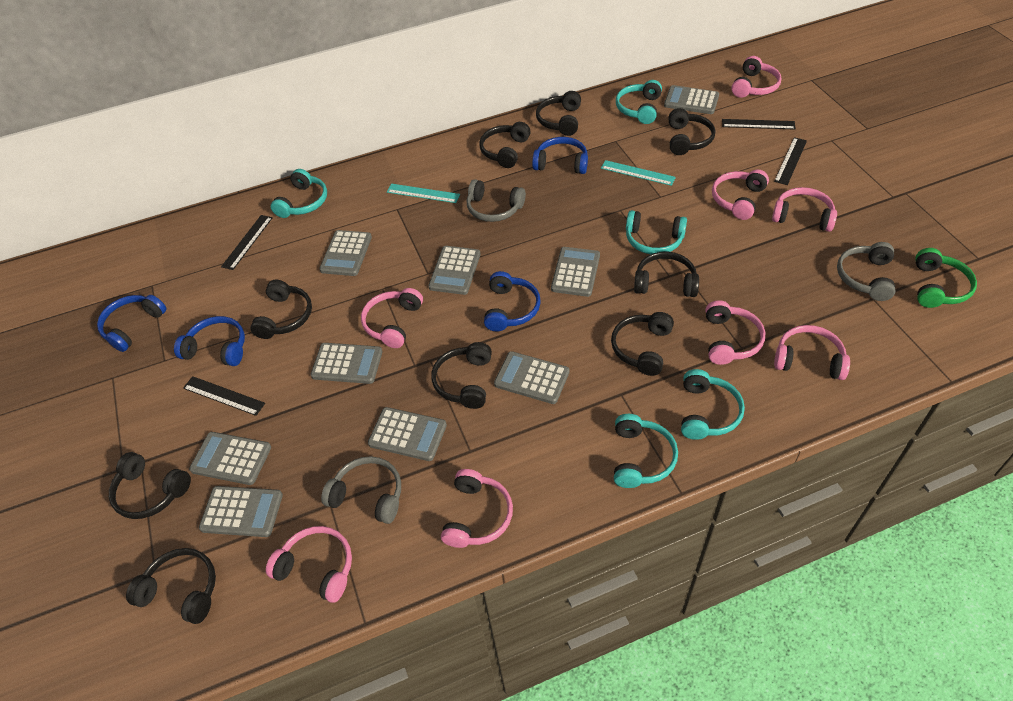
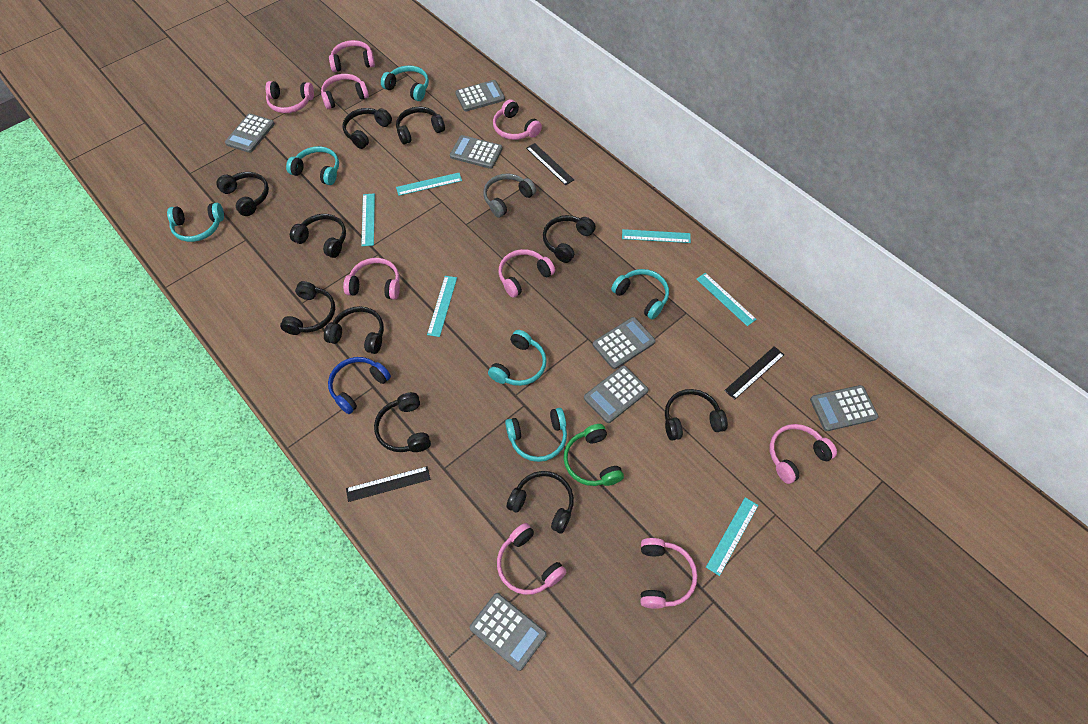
black headphones: 9 -> 10
black ruler: 4 -> 3
blue headphones: 4 -> 1
grey calculator: 9 -> 7
grey headphones: 3 -> 1
pink headphones: 8 -> 9
turquoise headphones: 5 -> 6
turquoise ruler: 2 -> 6

